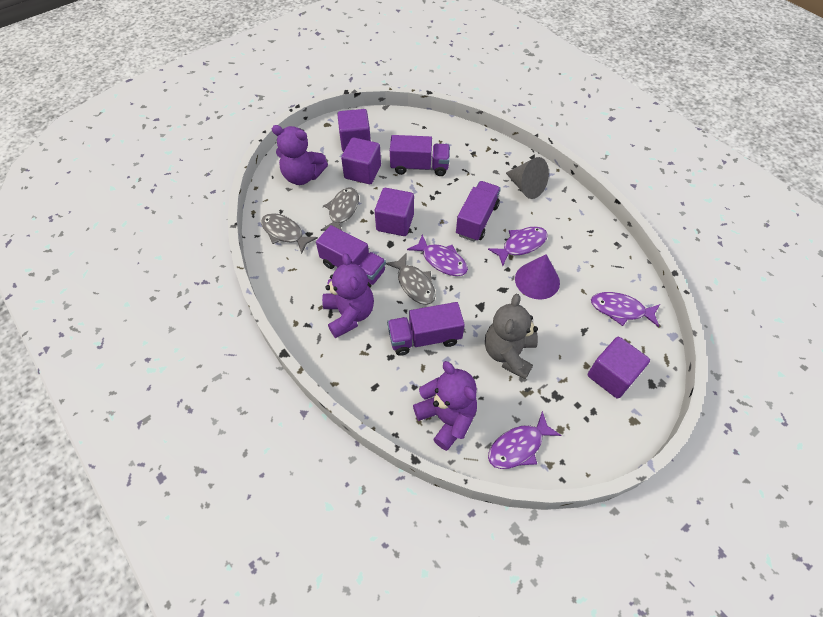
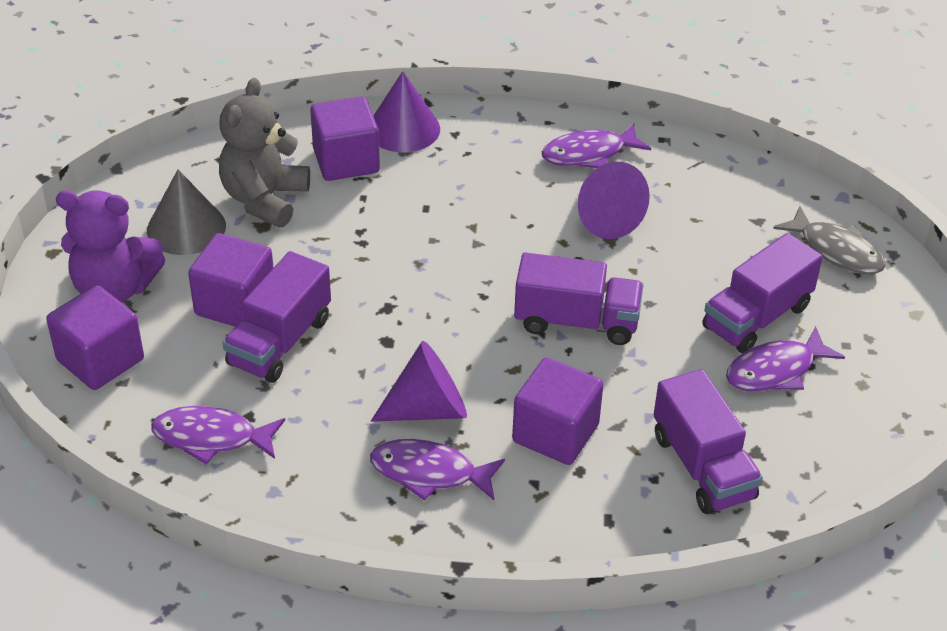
grey fish: 3 -> 1
purple cone: 1 -> 3
purple teddy bear: 3 -> 1

